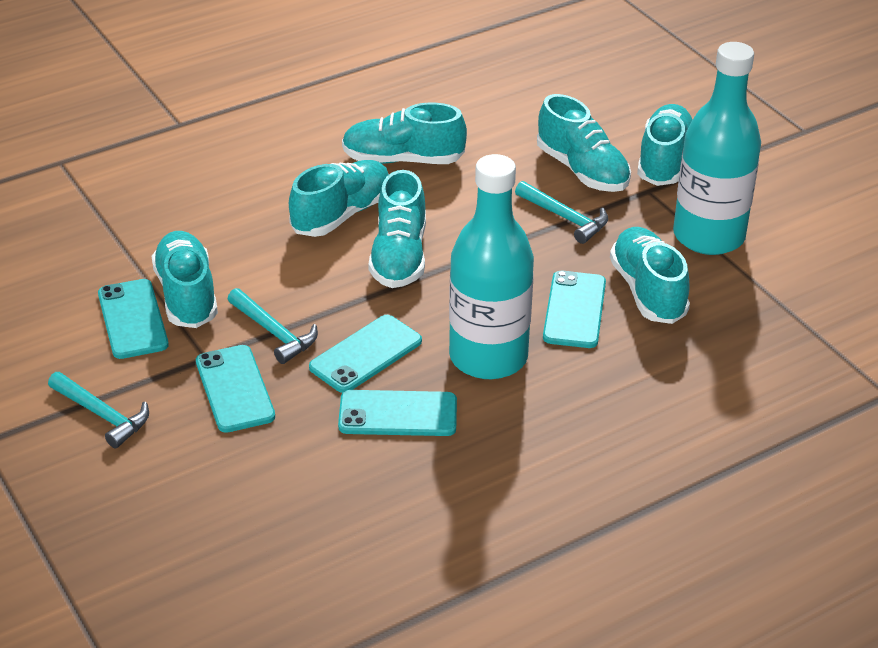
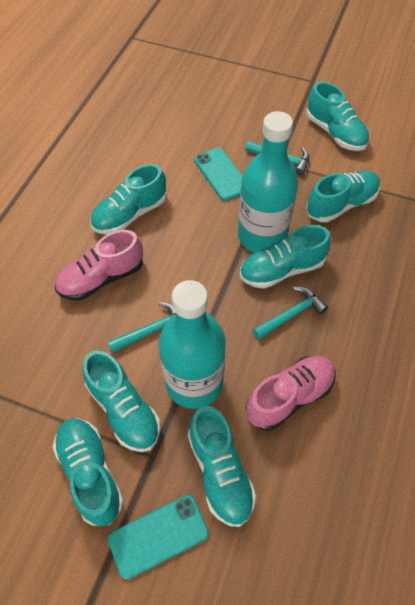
pink shoe: 0 -> 2
turquoise phone: 5 -> 2

